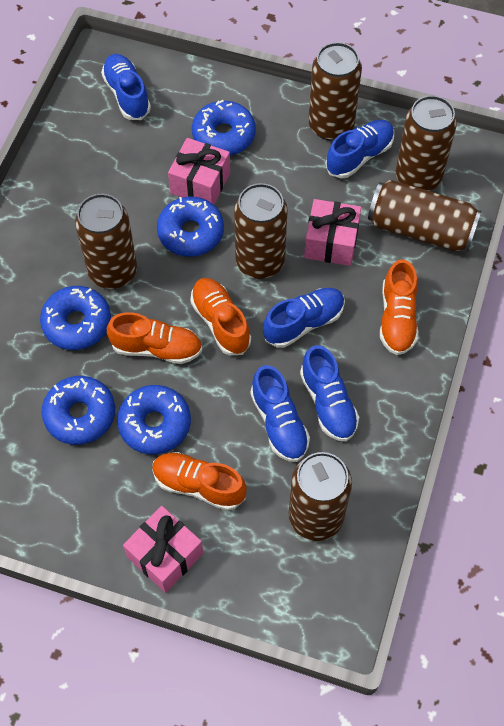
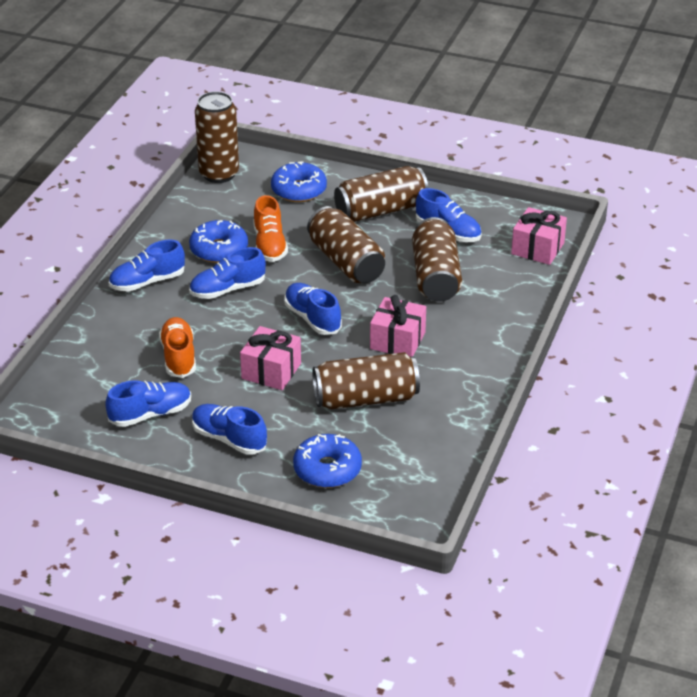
blue donut: 5 -> 3
blue shoe: 5 -> 6
brown can: 6 -> 5
orange shoe: 4 -> 2

